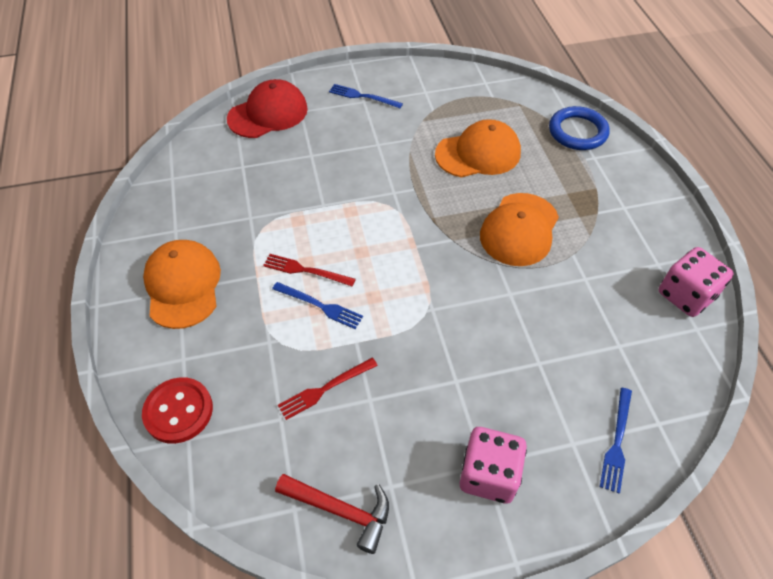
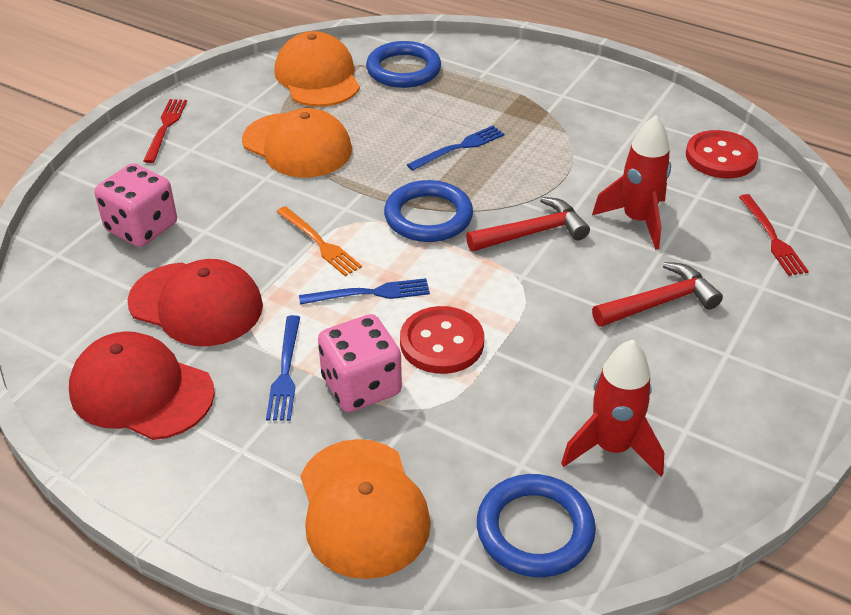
blue ring: 1 -> 3
orange fork: 0 -> 1
red button: 1 -> 2
red cap: 1 -> 2
red hammer: 1 -> 2
red rocket: 0 -> 2

